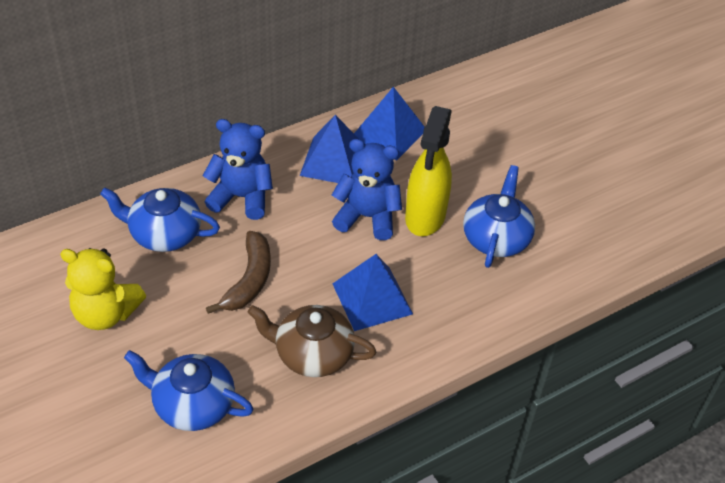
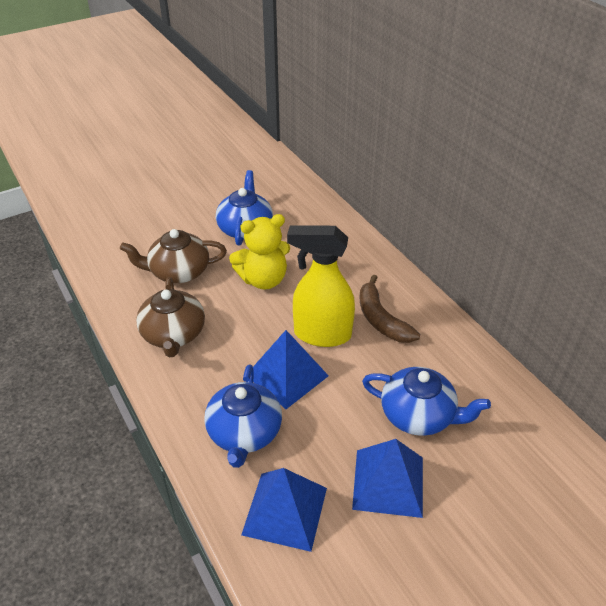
blue teddy bear: 2 -> 0
brown teapot: 1 -> 2

